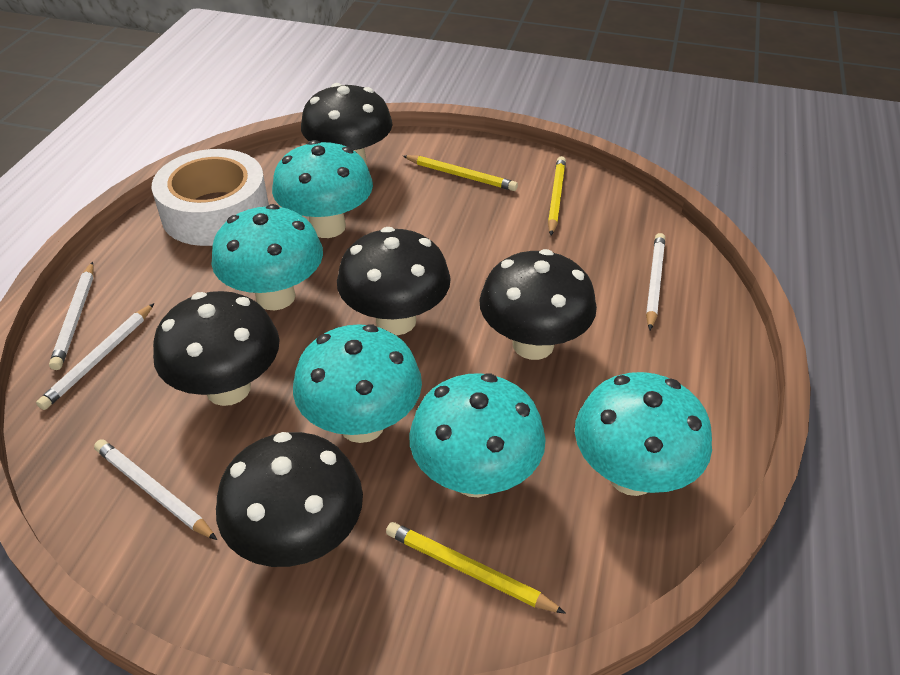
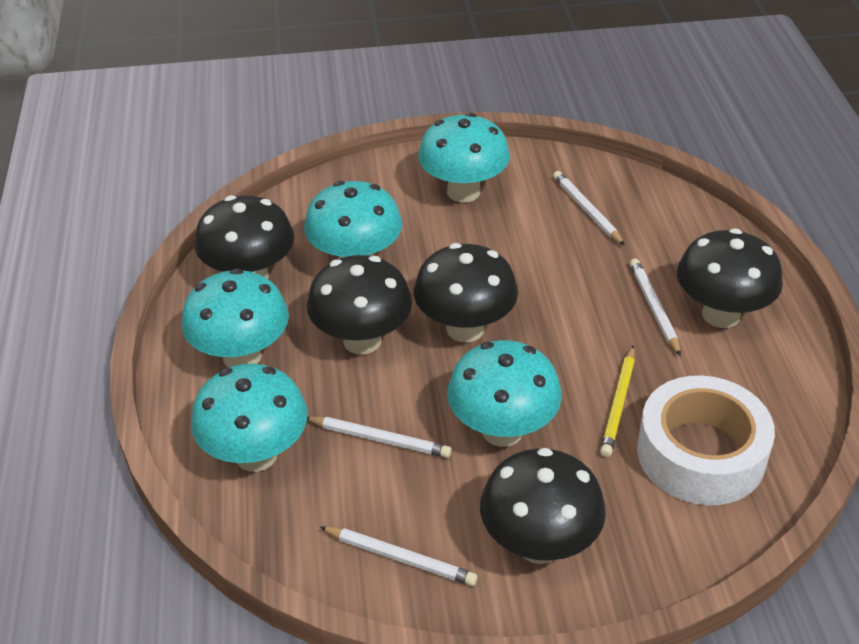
yellow pencil: 3 -> 1

